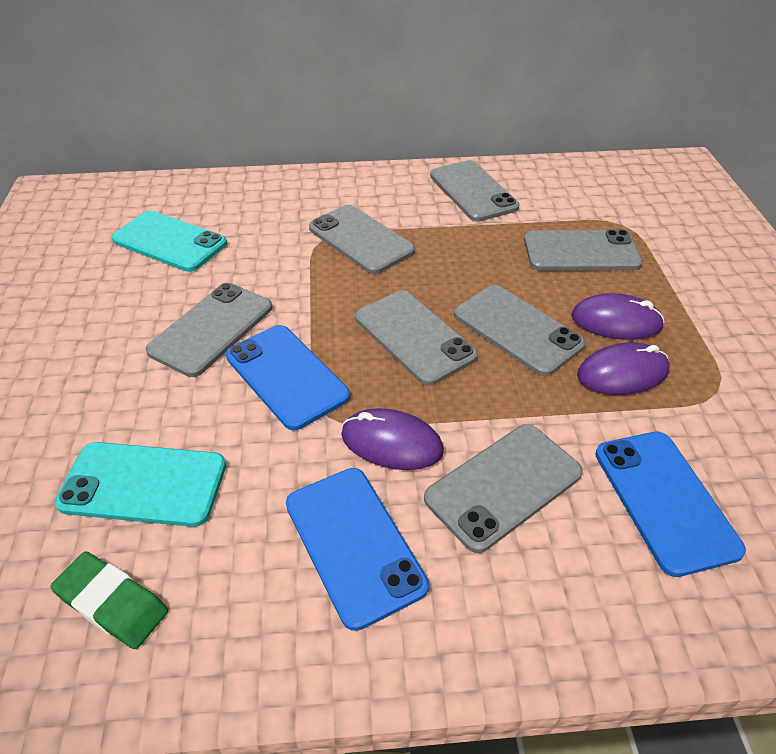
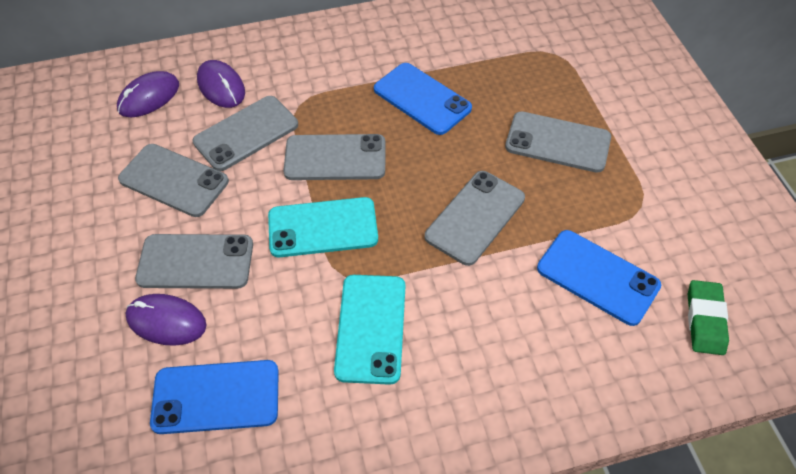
grey phone: 7 -> 6

